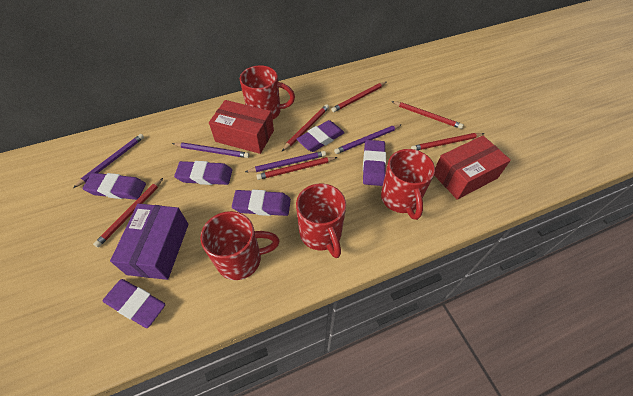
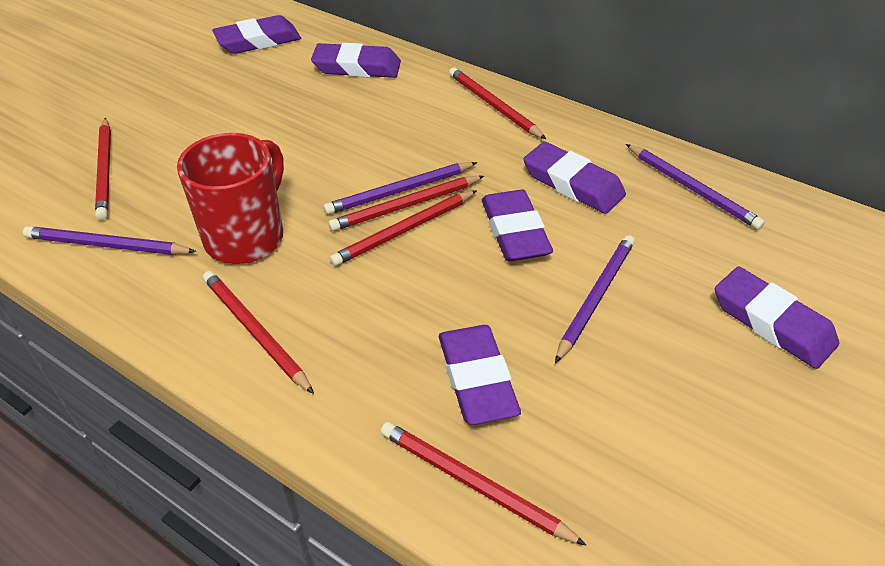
purple box: 1 -> 0
red box: 2 -> 0
red mug: 4 -> 1

